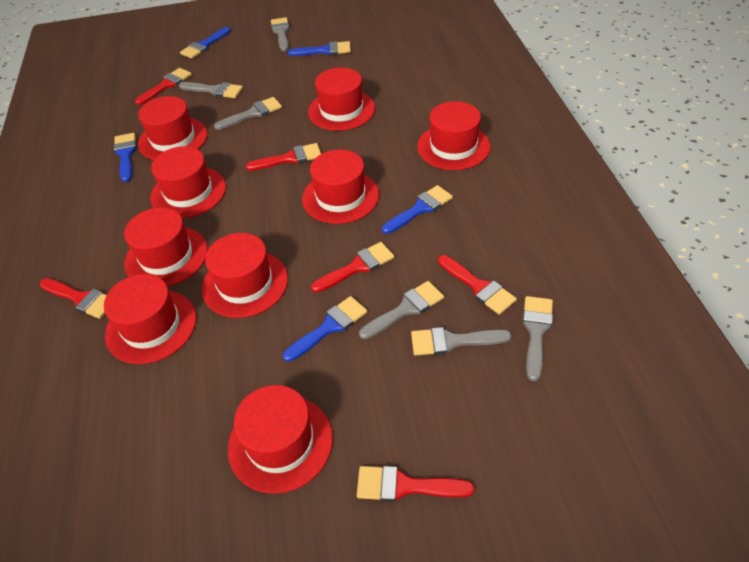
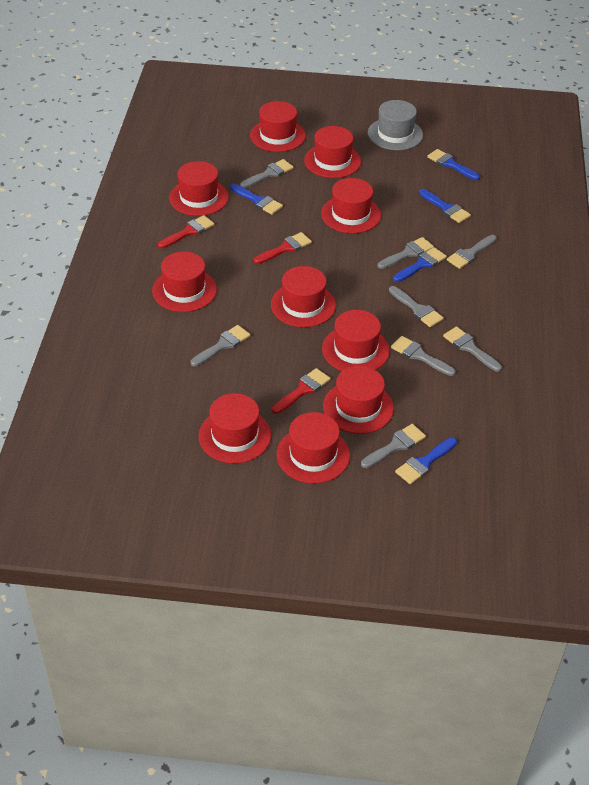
grey brush: 6 -> 8
grey hat: 0 -> 1
red brush: 6 -> 3
red hat: 9 -> 10

